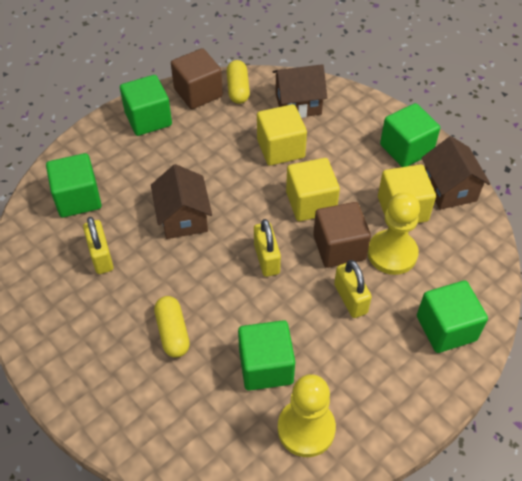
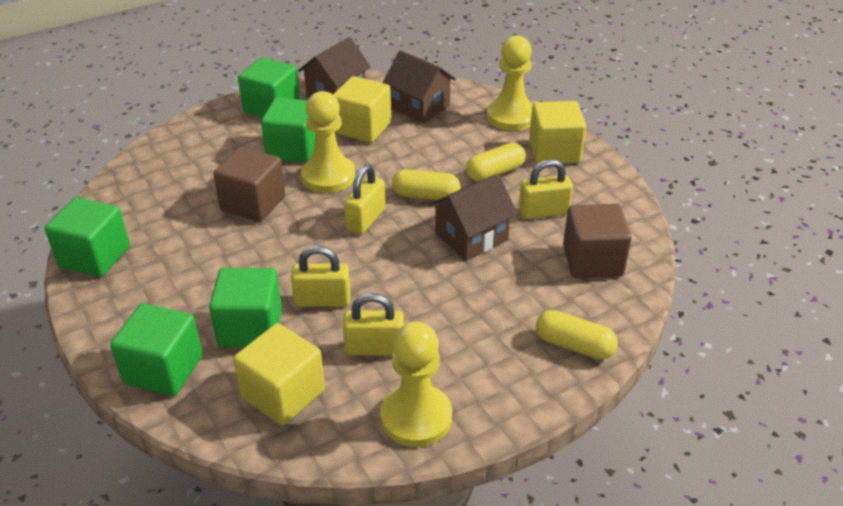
yellow capsule: 2 -> 3
yellow padlock: 3 -> 4
yellow pawn: 2 -> 3

